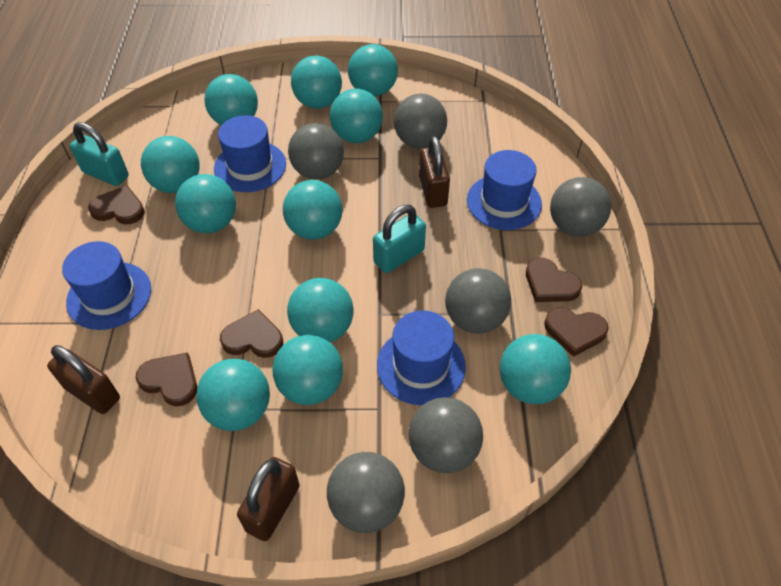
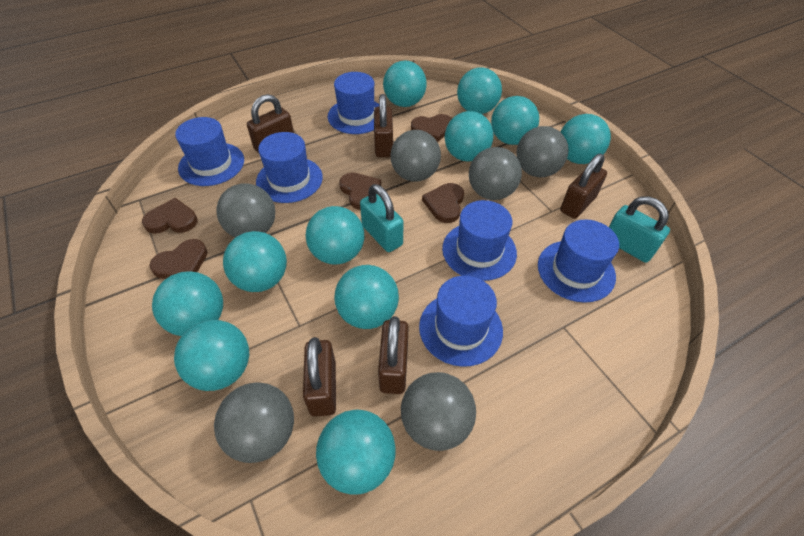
blue hat: 4 -> 6
brown padlock: 3 -> 5

